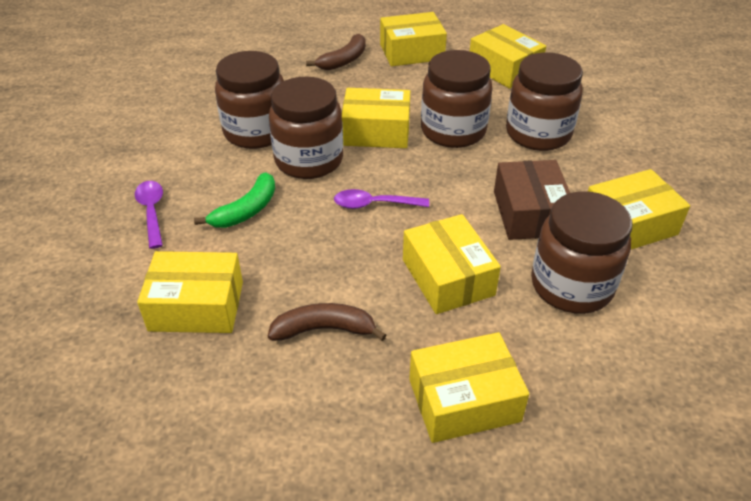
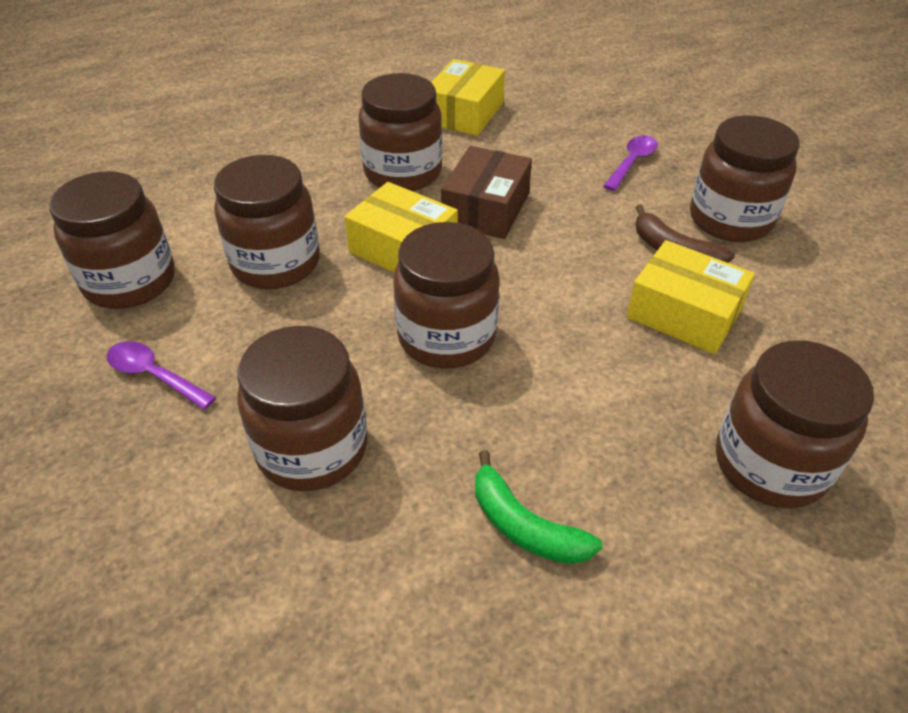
brown banana: 2 -> 1
brown jar: 5 -> 7
yellow box: 7 -> 3

